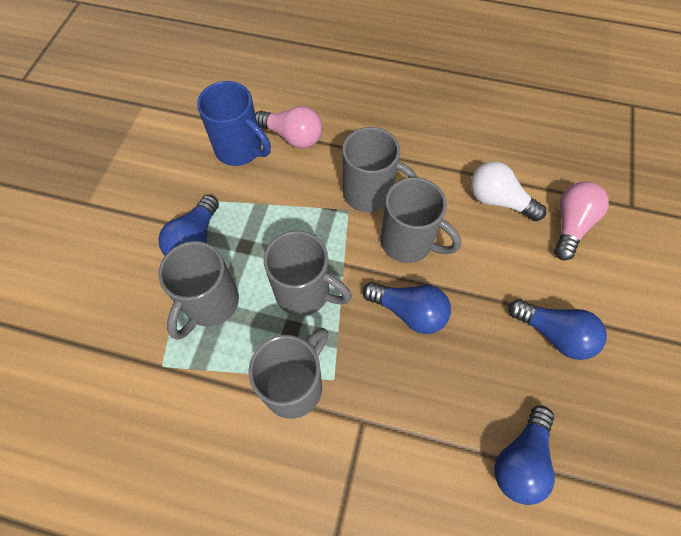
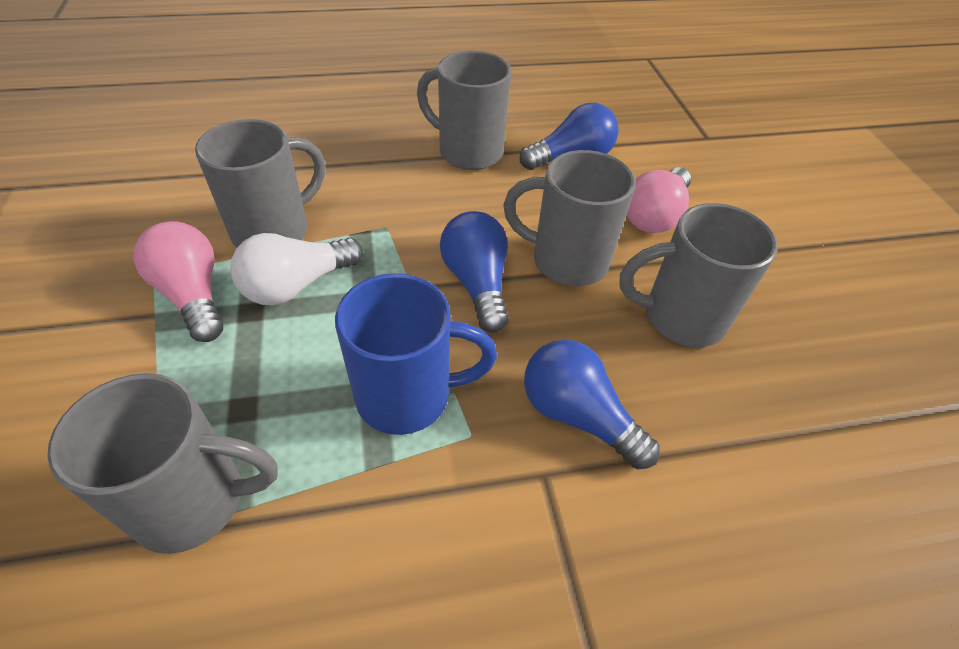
blue light bulb: 4 -> 3

